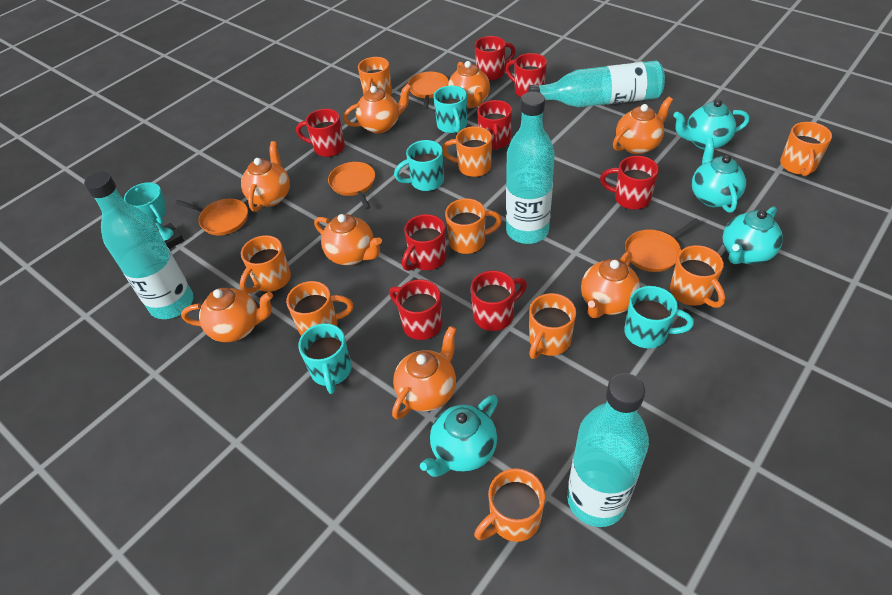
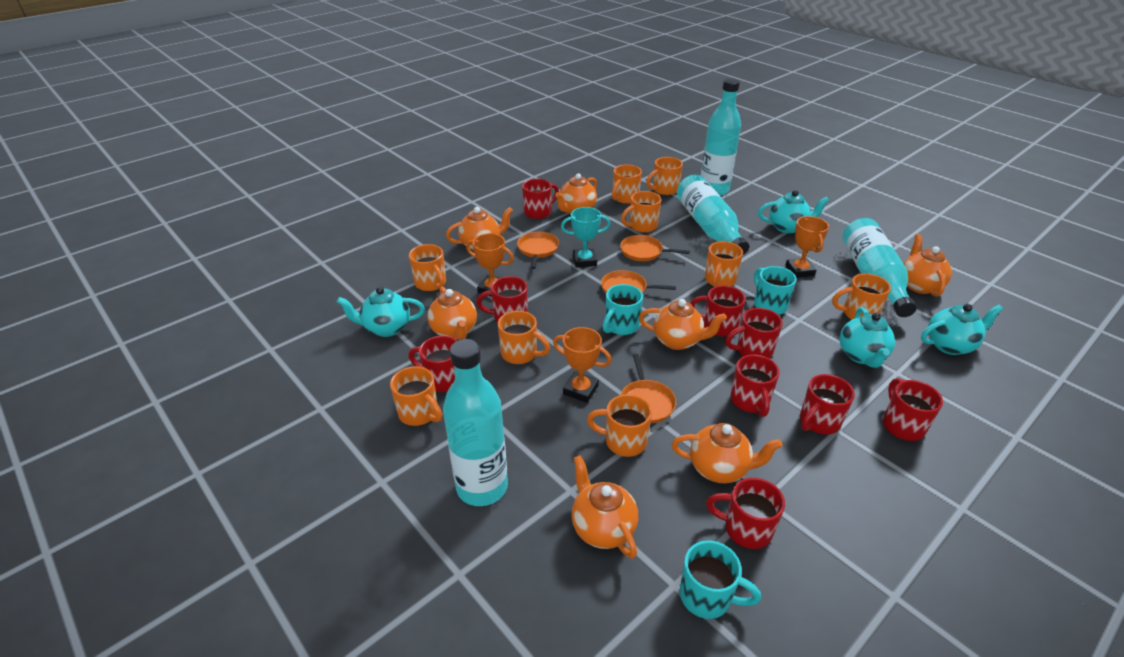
orange teapot: 8 -> 7
orange trophy: 0 -> 3
red mug: 8 -> 9
turquoise mug: 4 -> 3

